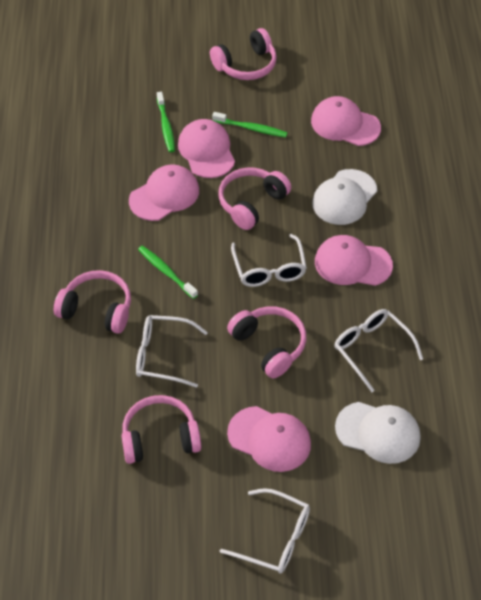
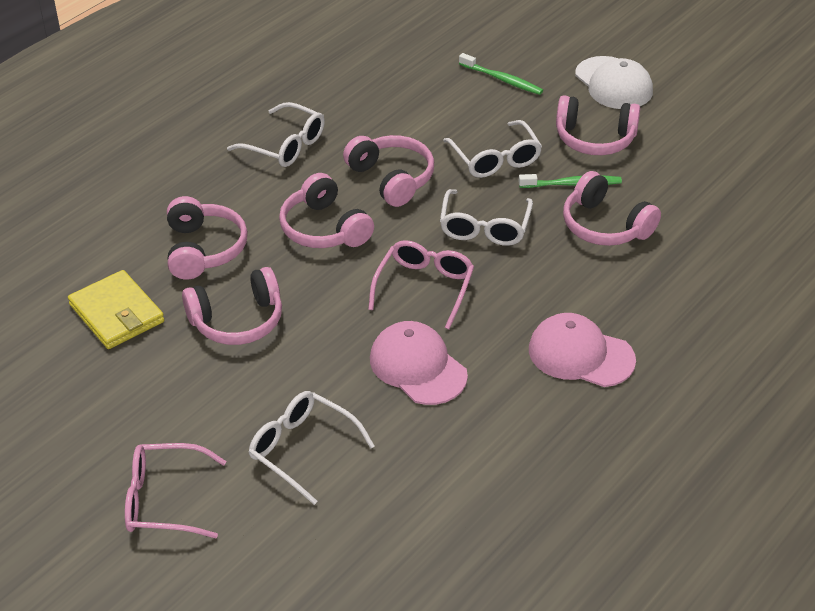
green toothbrush: 3 -> 2
pink cap: 5 -> 2
pink glasses: 0 -> 2
pink headphones: 5 -> 6
white cap: 2 -> 1
yellow wallet: 0 -> 1

